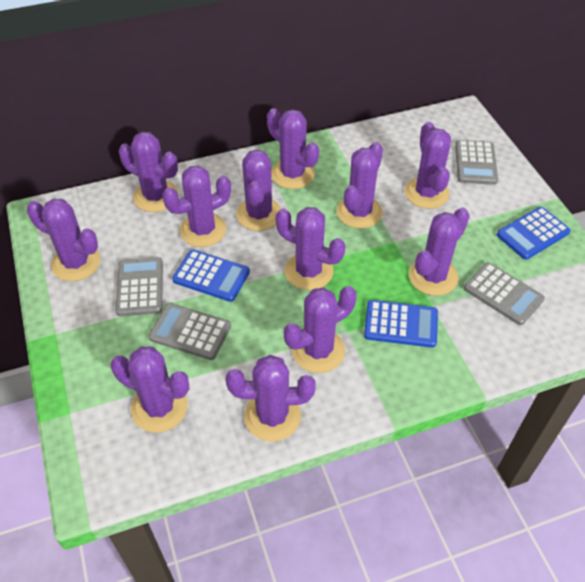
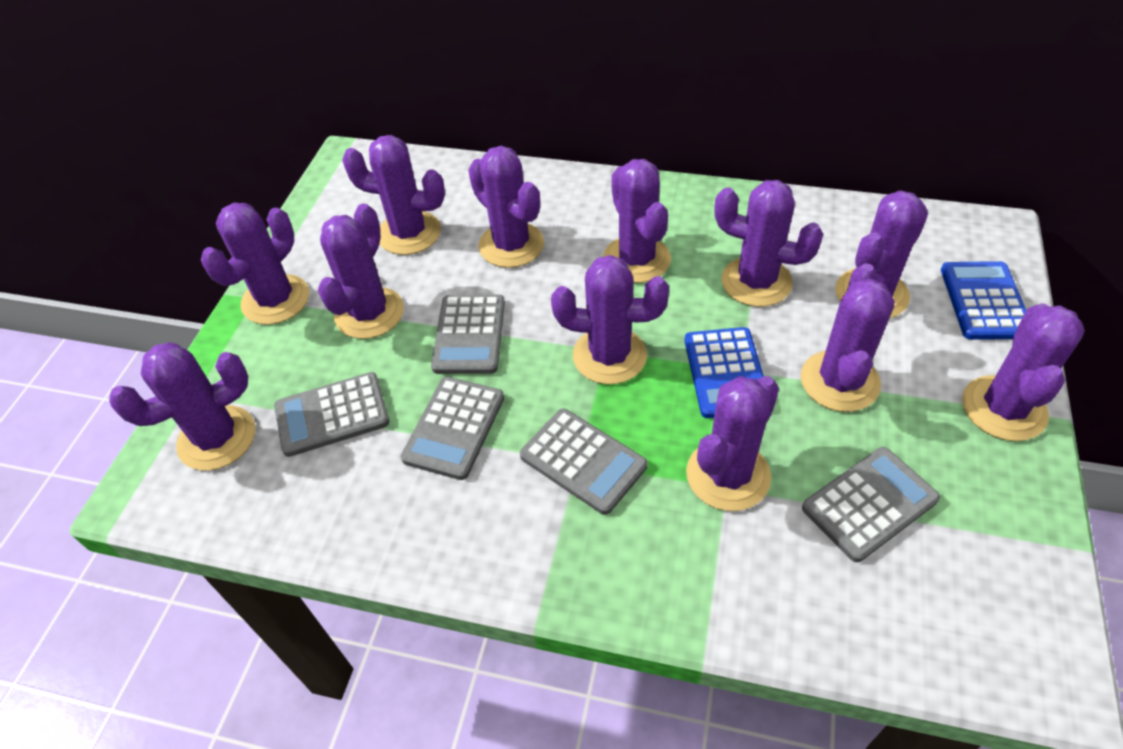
blue calculator: 3 -> 2
grey calculator: 4 -> 5

